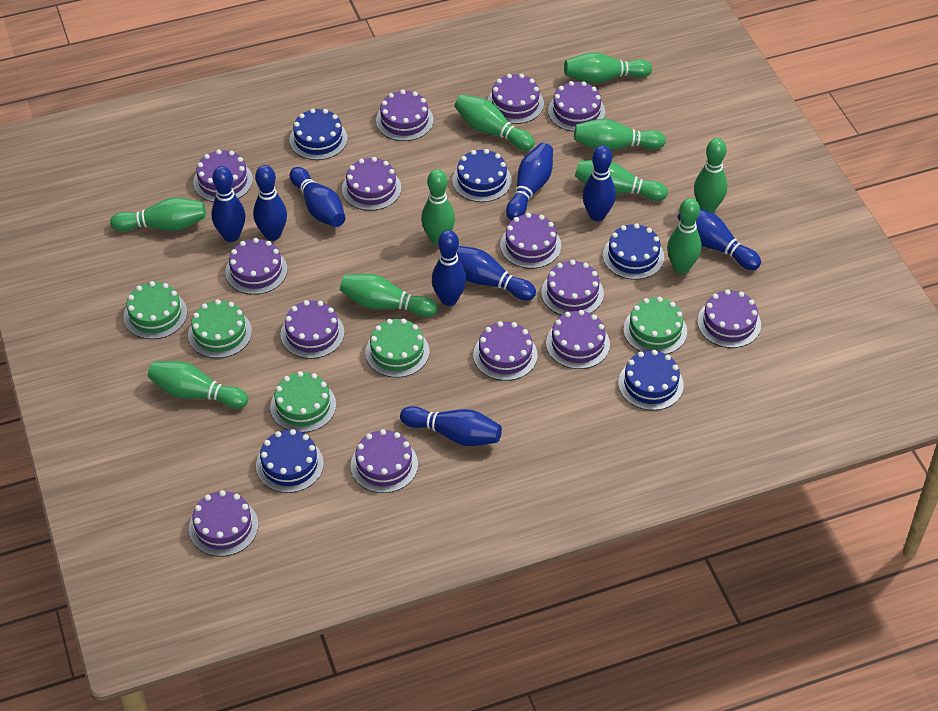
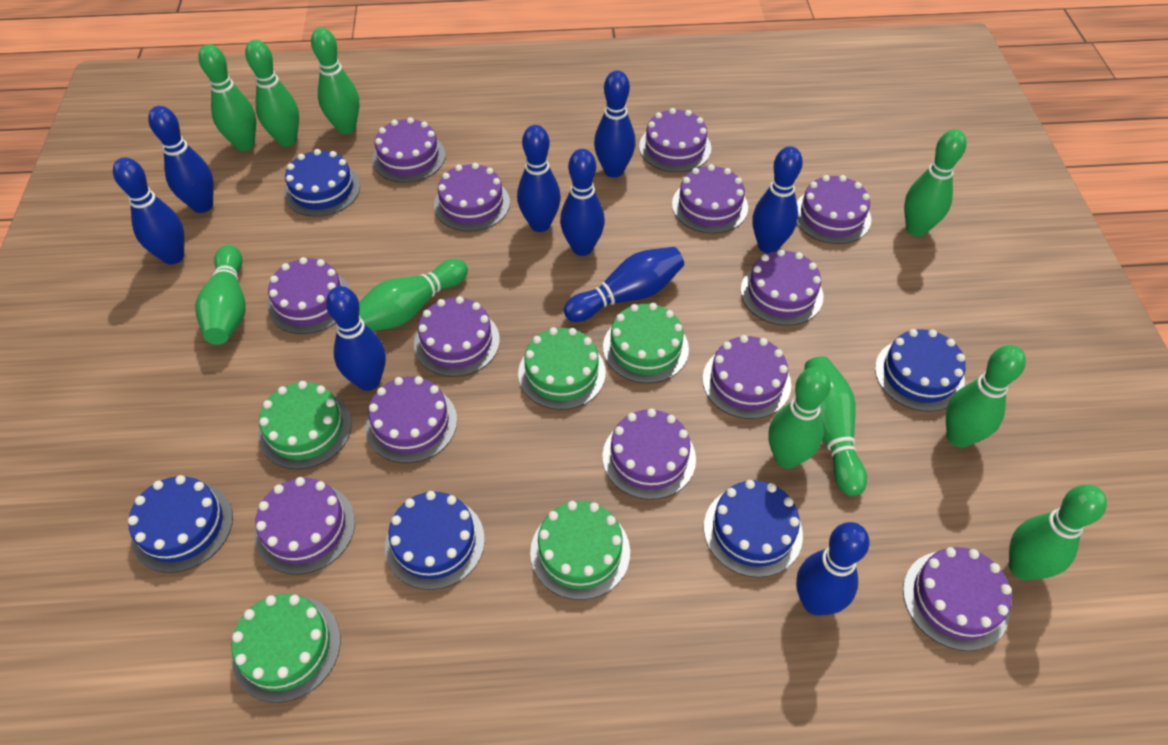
purple cake: 14 -> 13

